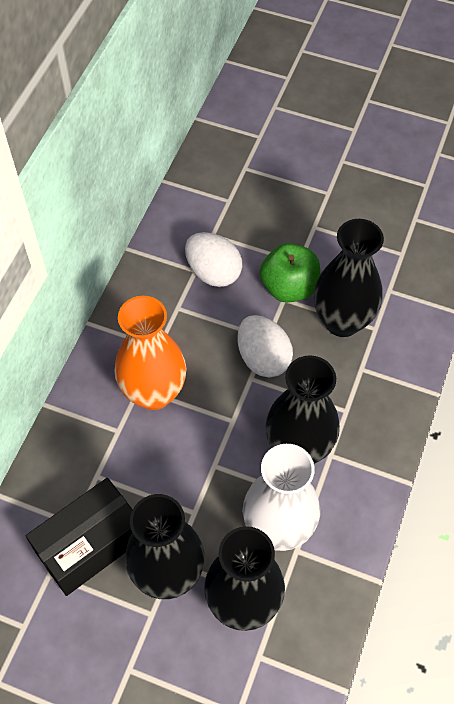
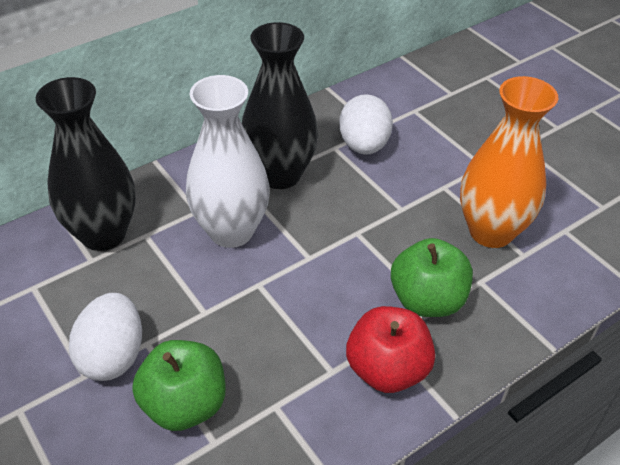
black box: 1 -> 0
black vase: 4 -> 2
green apple: 1 -> 2
red apple: 0 -> 1

